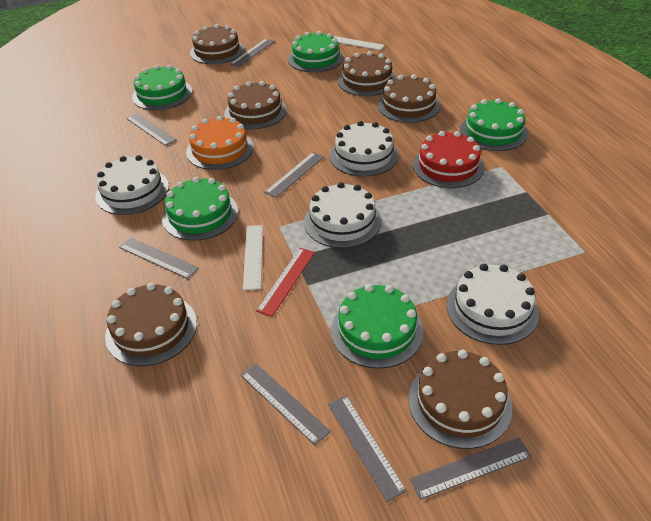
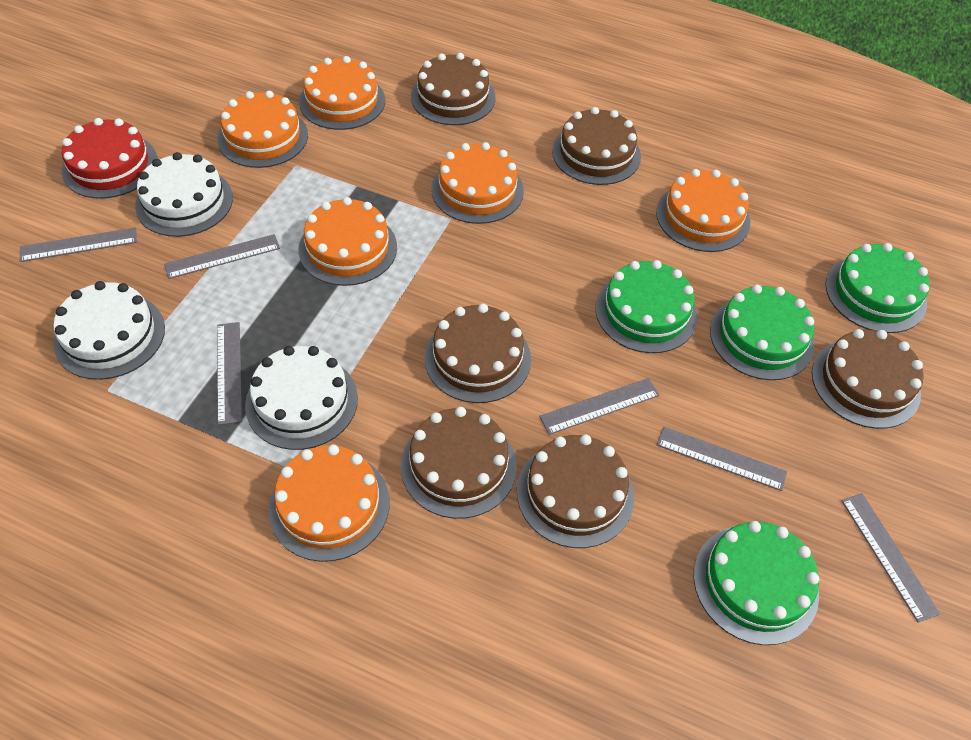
green cake: 5 -> 4
grey ruler: 7 -> 6
orange cake: 1 -> 6
red ruler: 1 -> 0
white cake: 4 -> 3
white ruler: 2 -> 0

